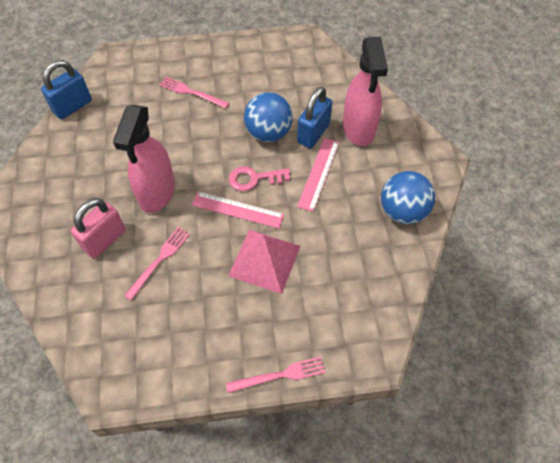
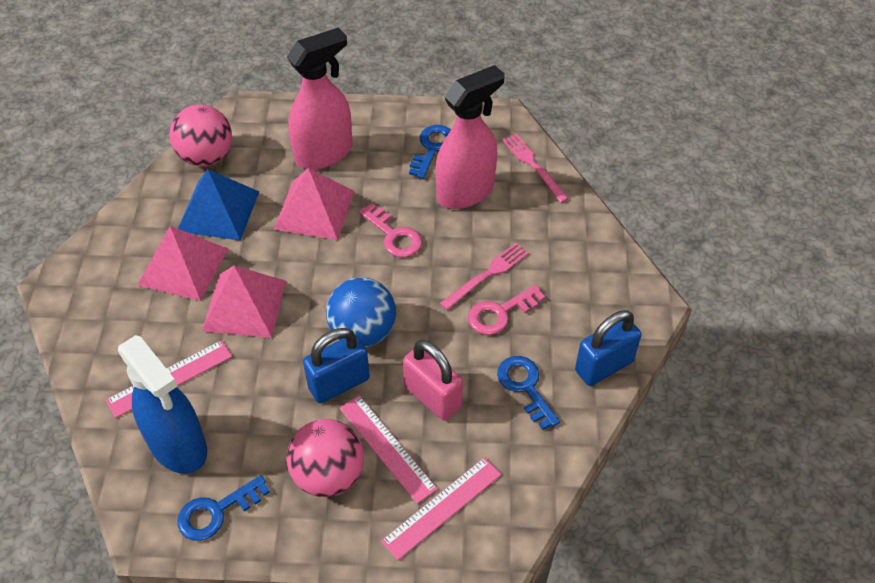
blue ball: 2 -> 1
blue key: 0 -> 3
blue pyramid: 0 -> 1
blue spray bottle: 0 -> 1
pink ball: 0 -> 2
pink fork: 3 -> 2
pink key: 1 -> 2
pink pyramid: 1 -> 3
pink ruler: 2 -> 3

